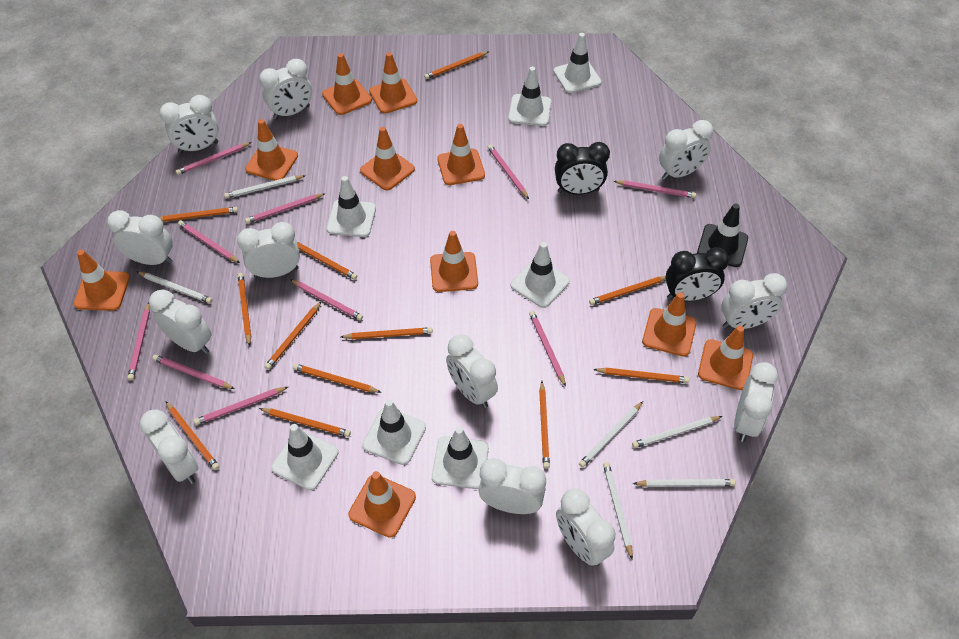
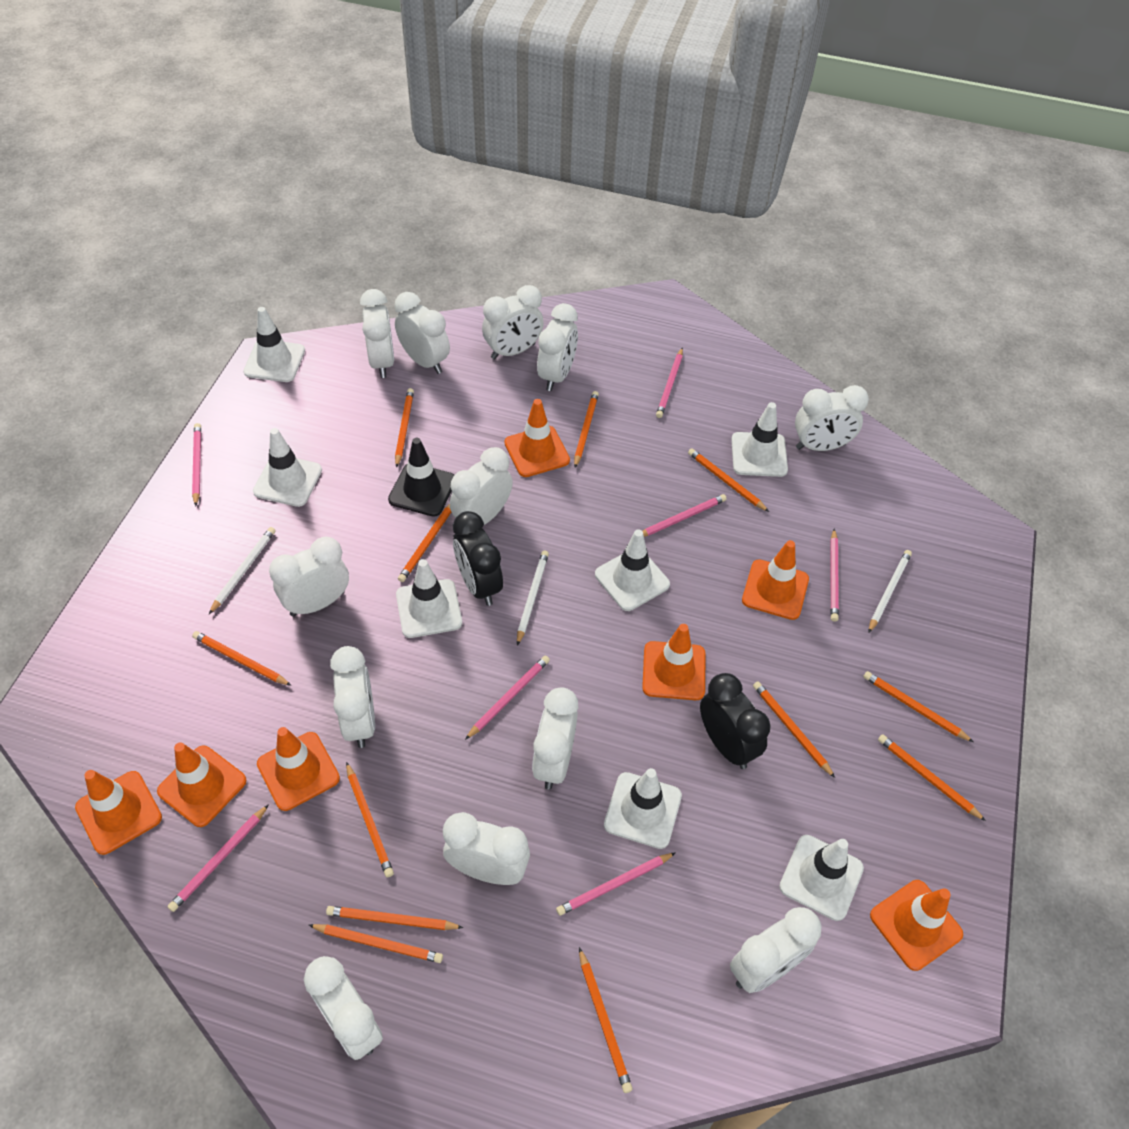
orange traffic cone: 10 -> 7
pink pencil: 10 -> 7
white pencil: 6 -> 3

